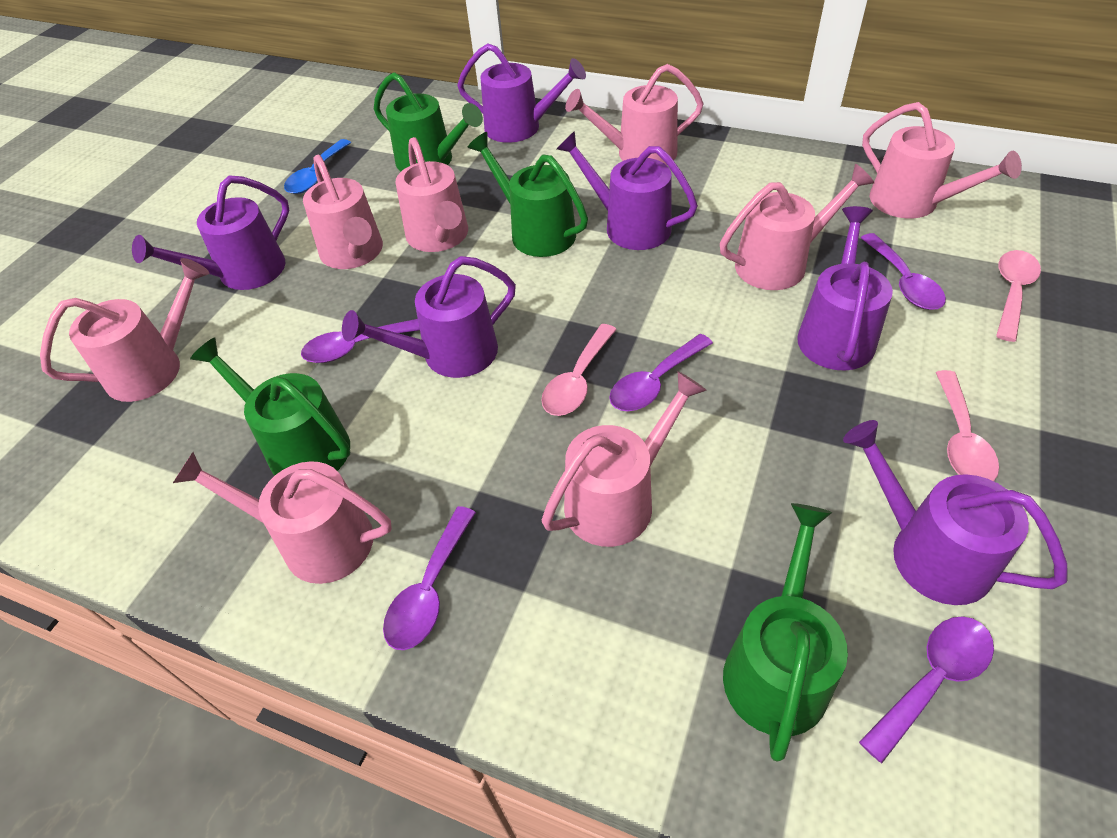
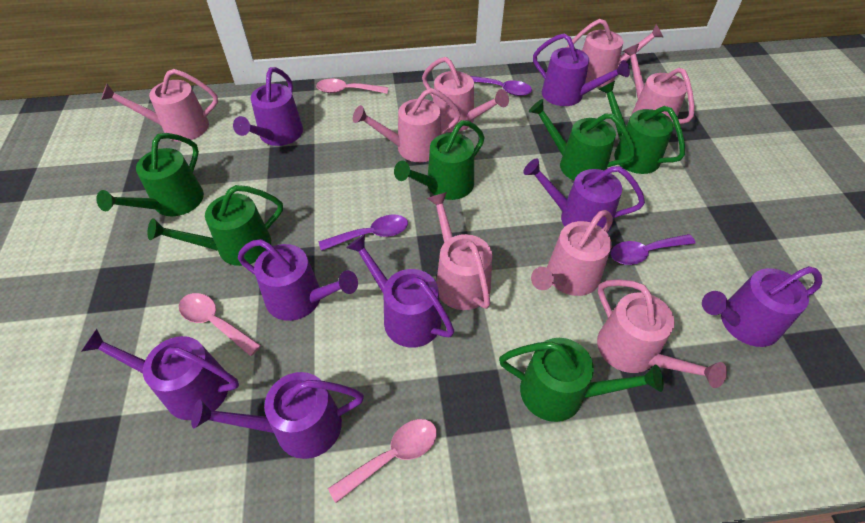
blue spoon: 1 -> 0
green watering can: 4 -> 6
purple spoon: 5 -> 3
purple watering can: 6 -> 8

